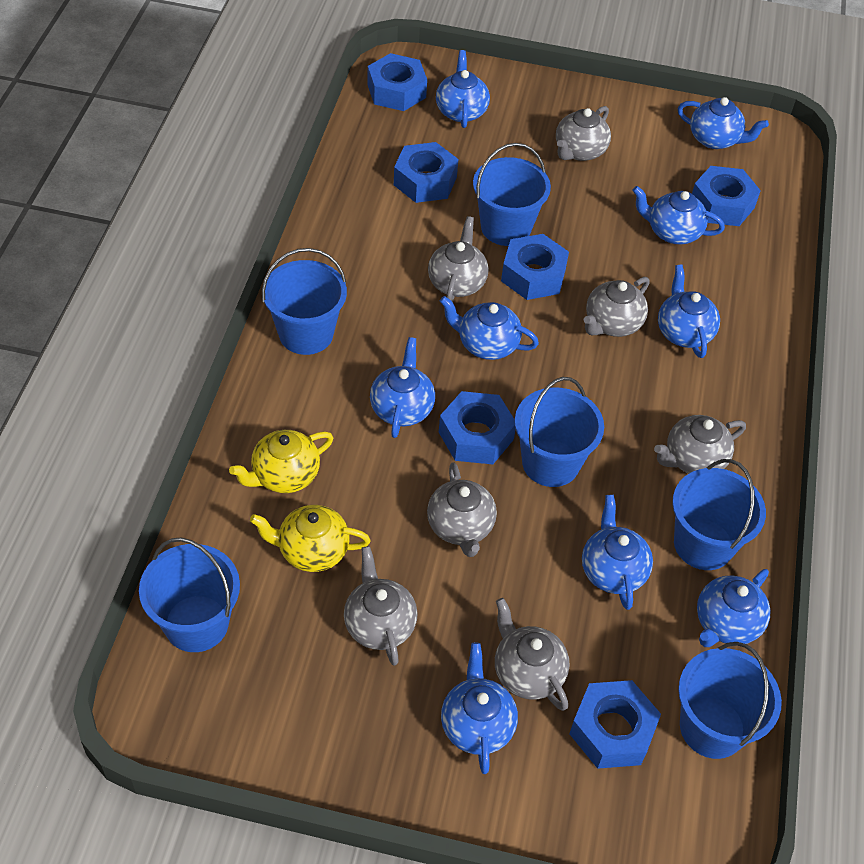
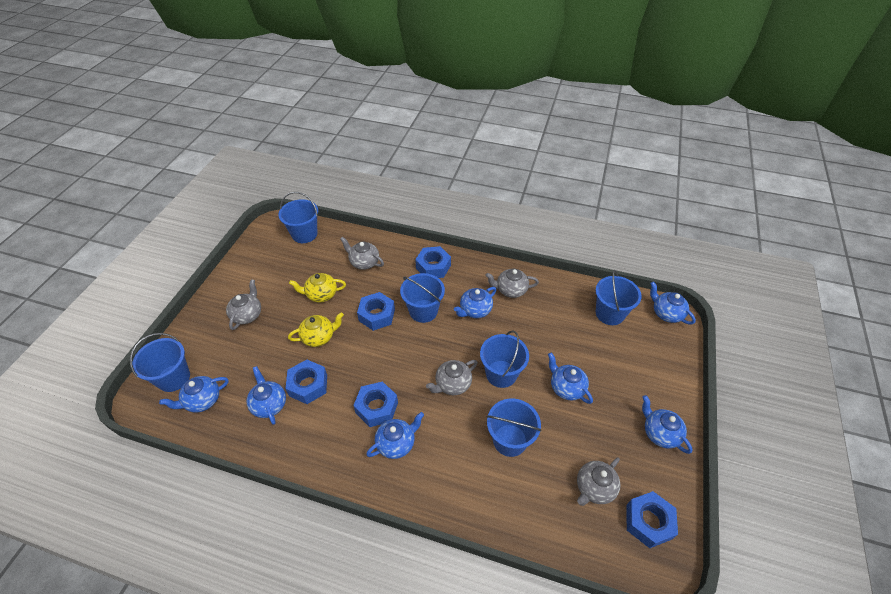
blue nut: 6 -> 5
blue teapot: 9 -> 7
grey teapot: 7 -> 5

